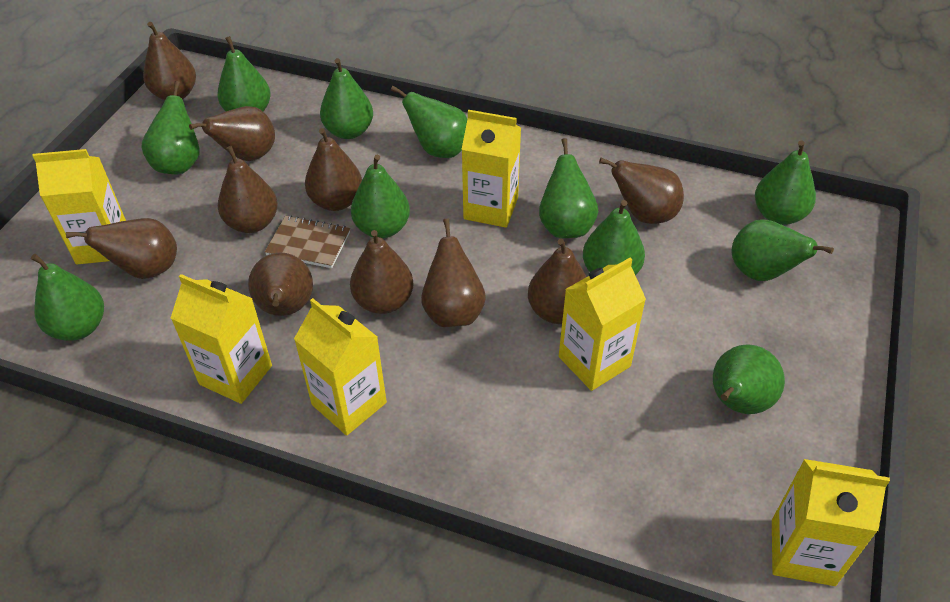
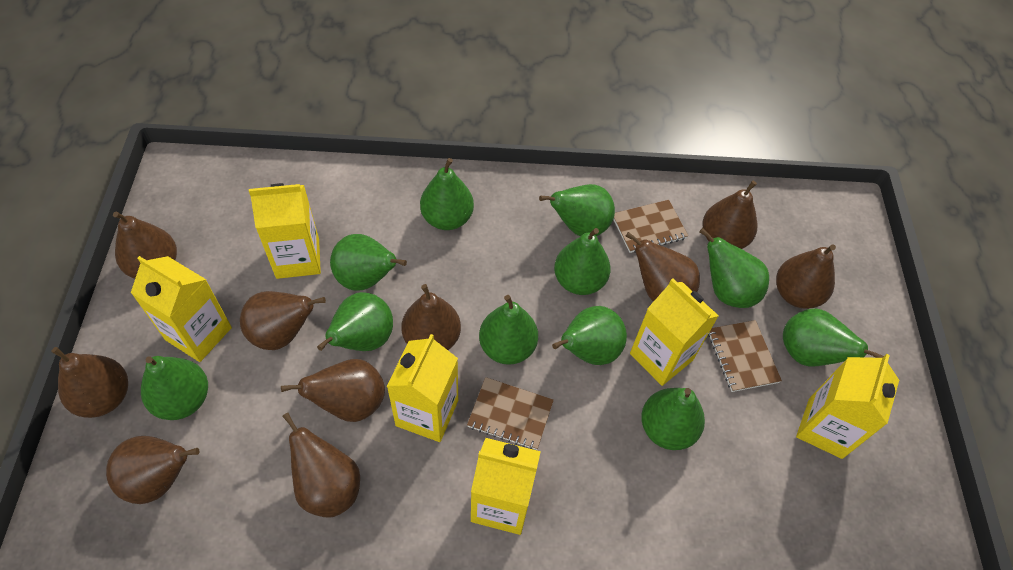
brown notebook: 1 -> 3

